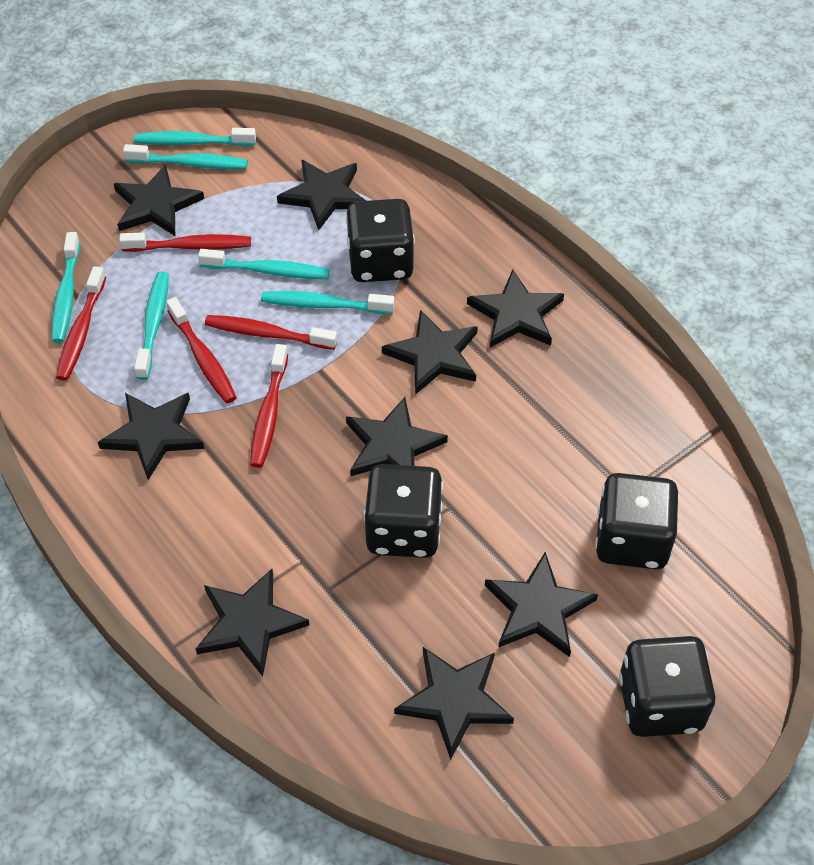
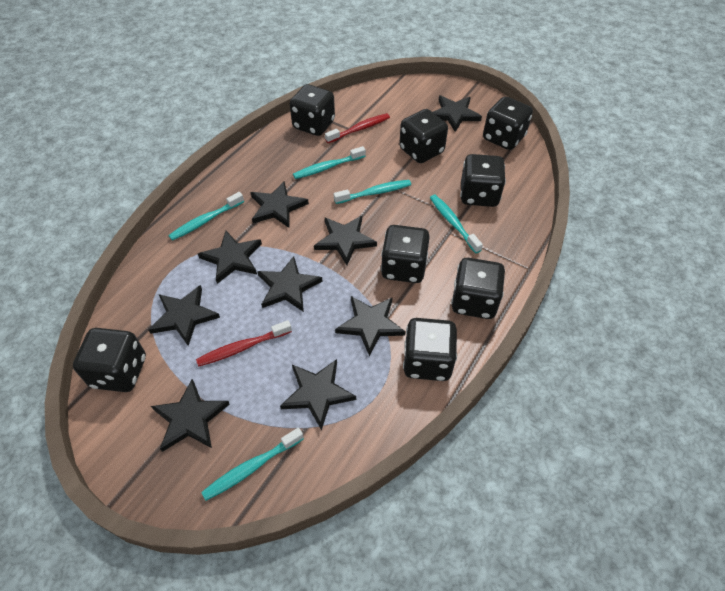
black dice: 4 -> 8
red toothbrush: 5 -> 2
turquoise toothbrush: 6 -> 5

